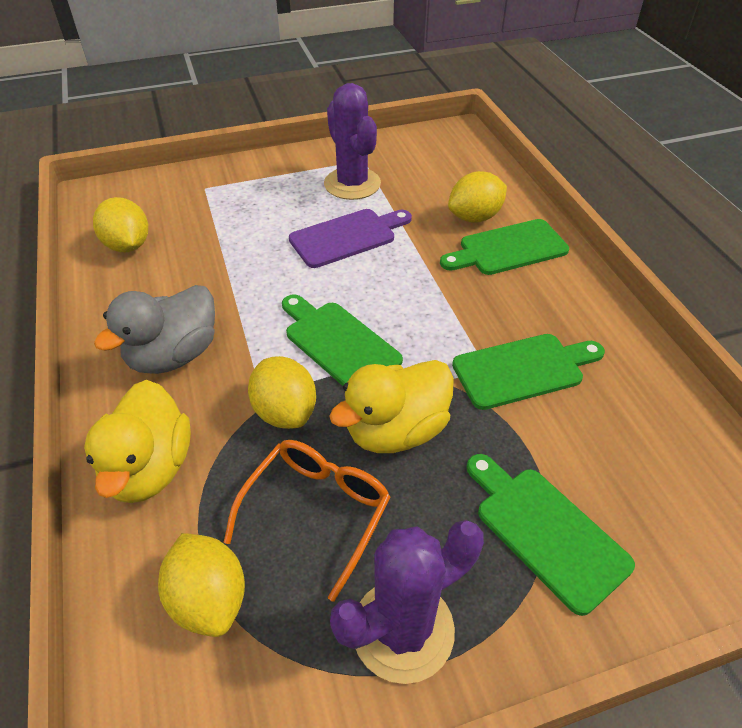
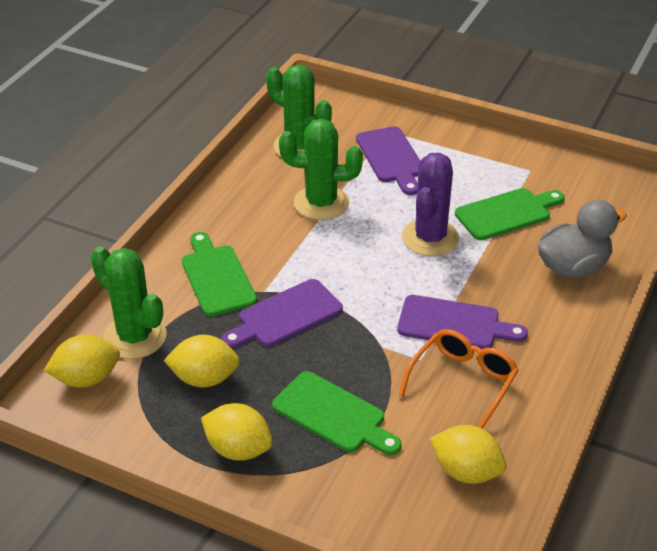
green cactus: 0 -> 3
green cutting board: 4 -> 3
purple cactus: 2 -> 1
purple cutting board: 1 -> 3
yellow duck: 2 -> 0

